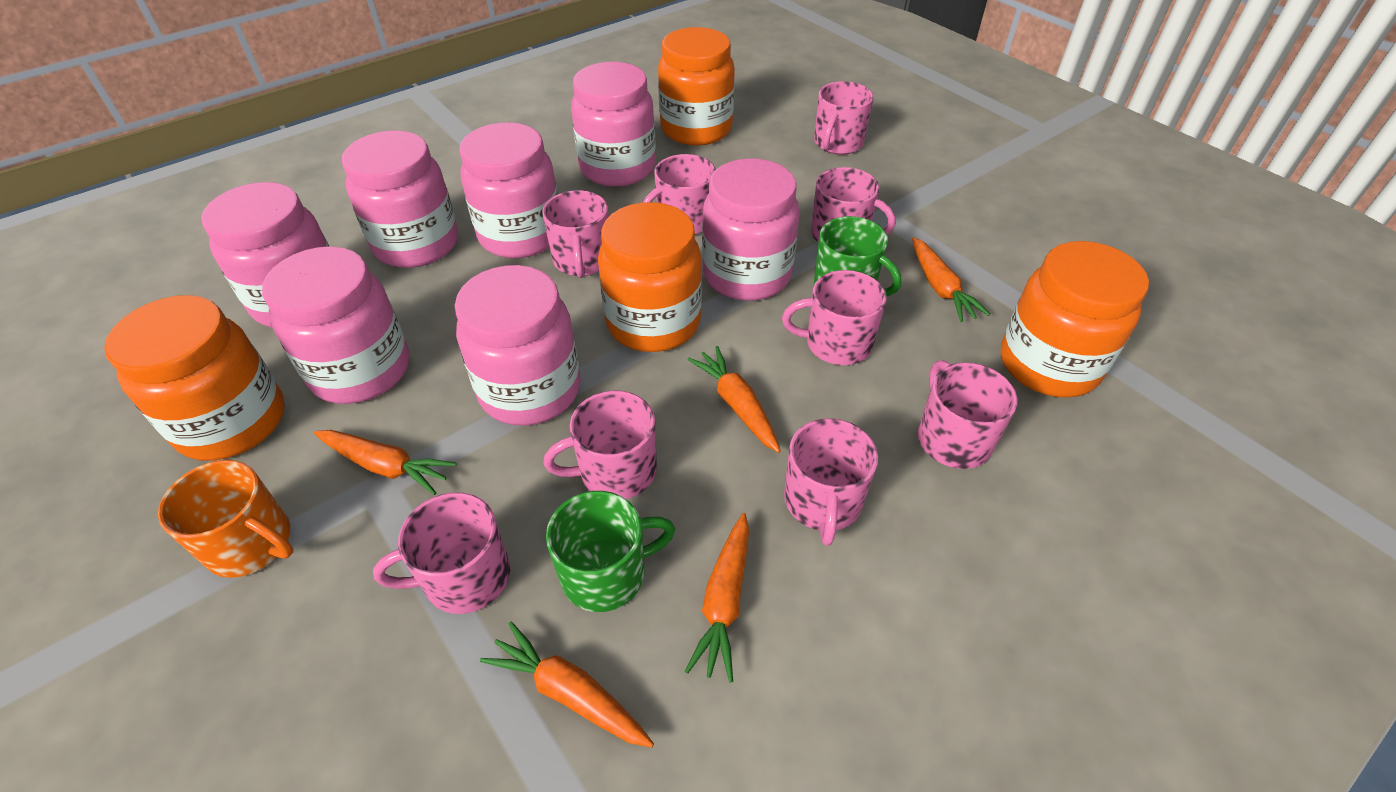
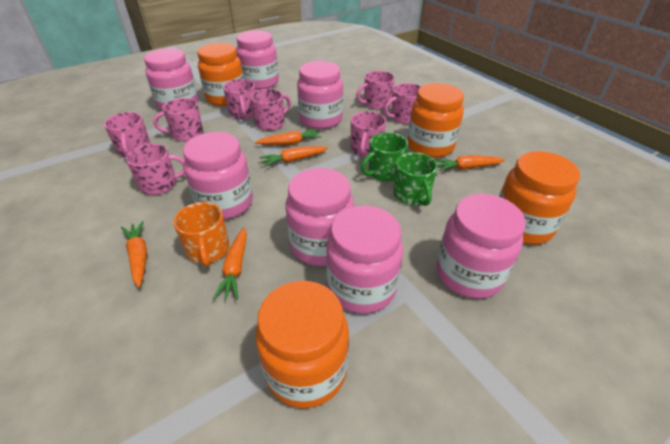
pink mug: 9 -> 8

